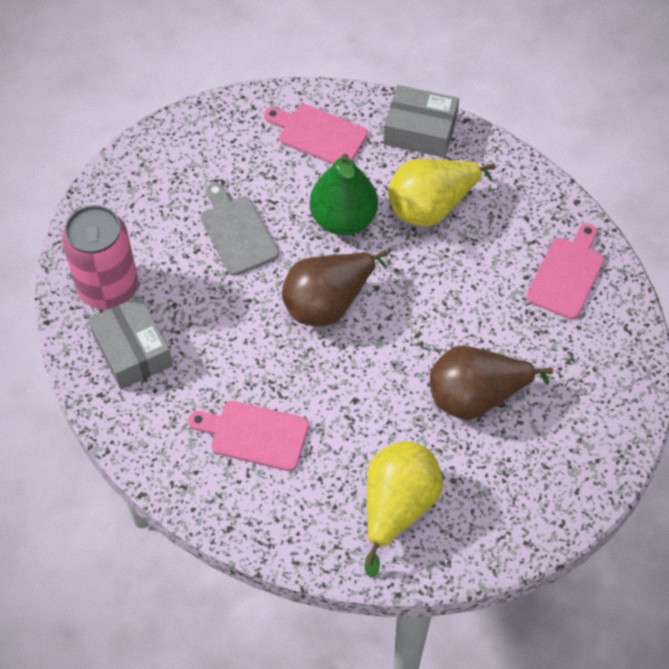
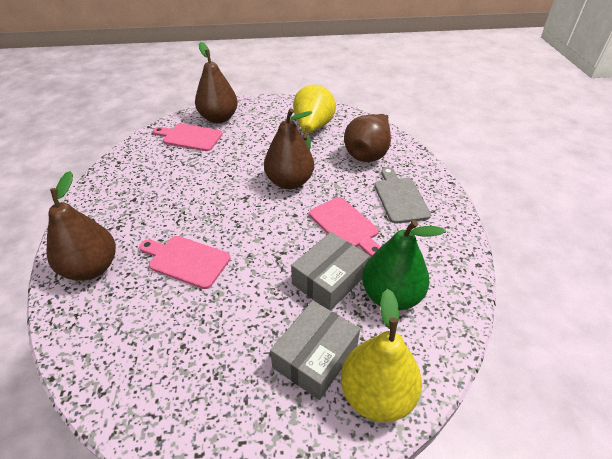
brown pear: 2 -> 4
pink can: 1 -> 0

